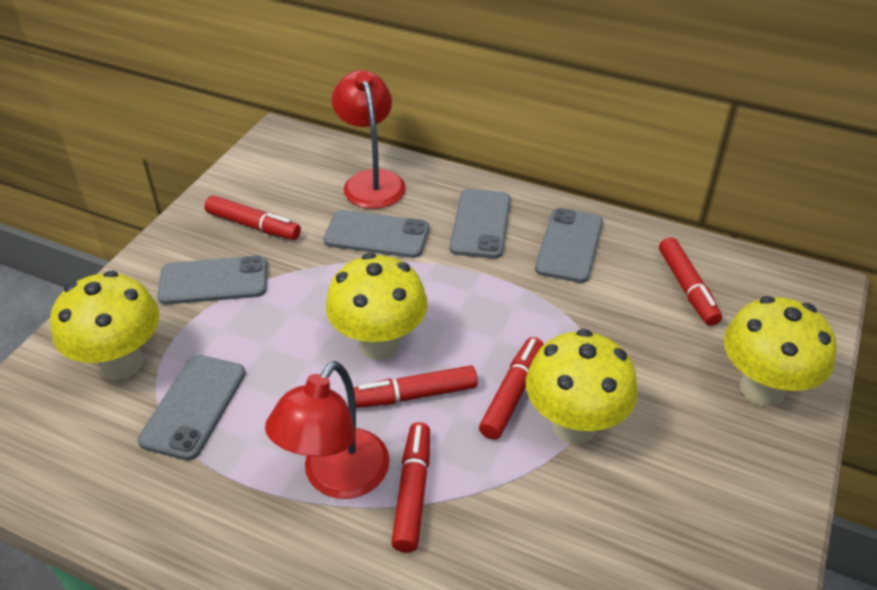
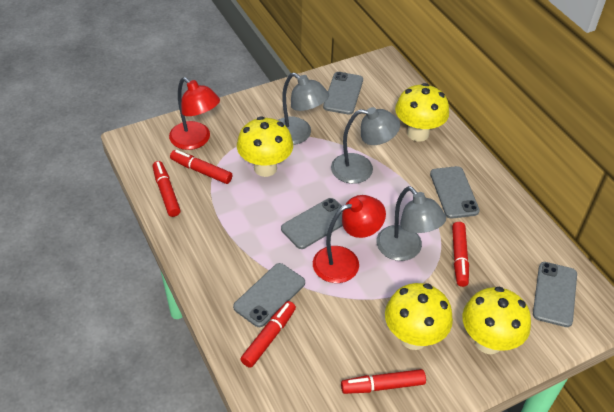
grey lamp: 0 -> 3

